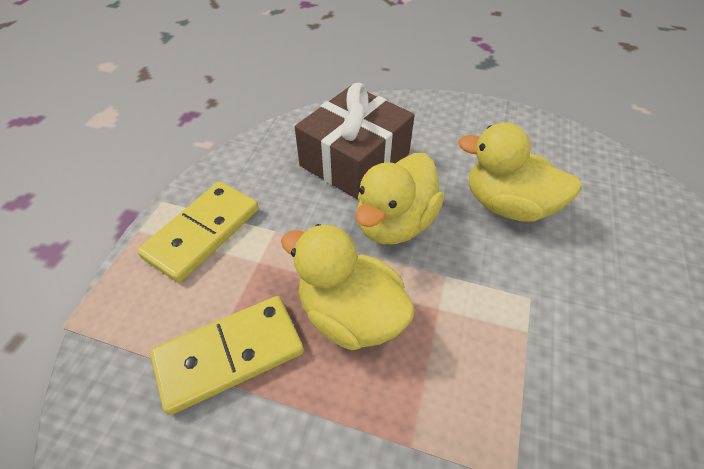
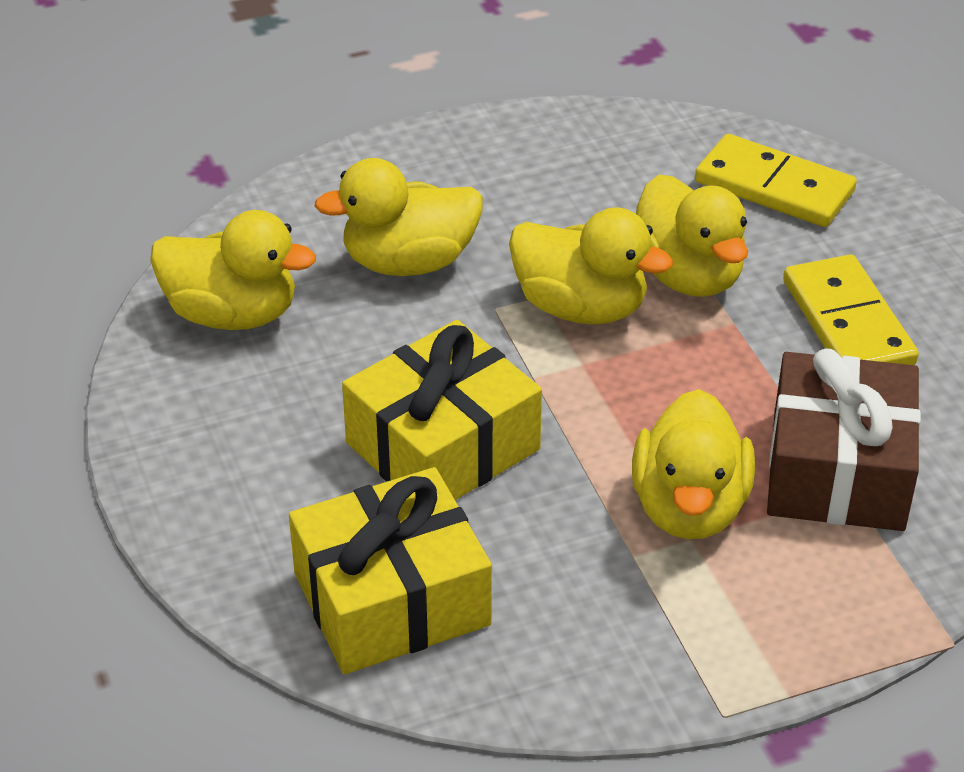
yellow duck: 3 -> 5
yellow gift: 0 -> 2

